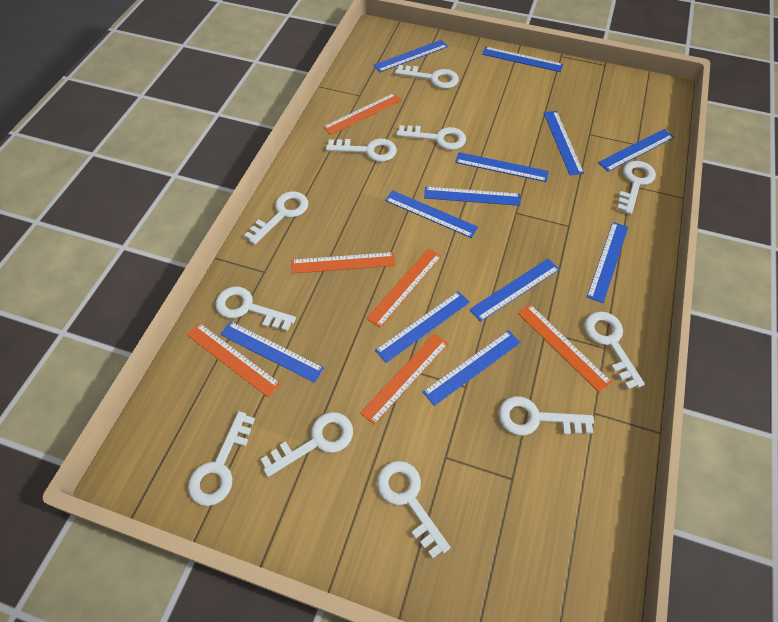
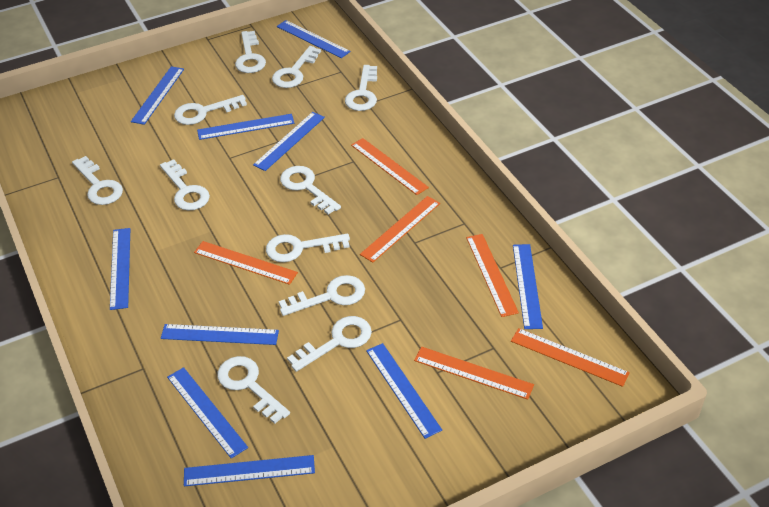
blue ruler: 12 -> 10

